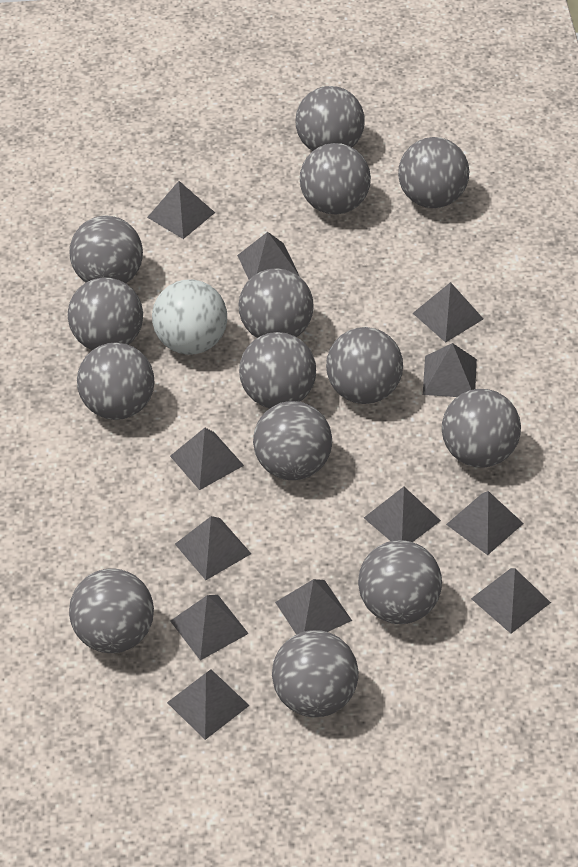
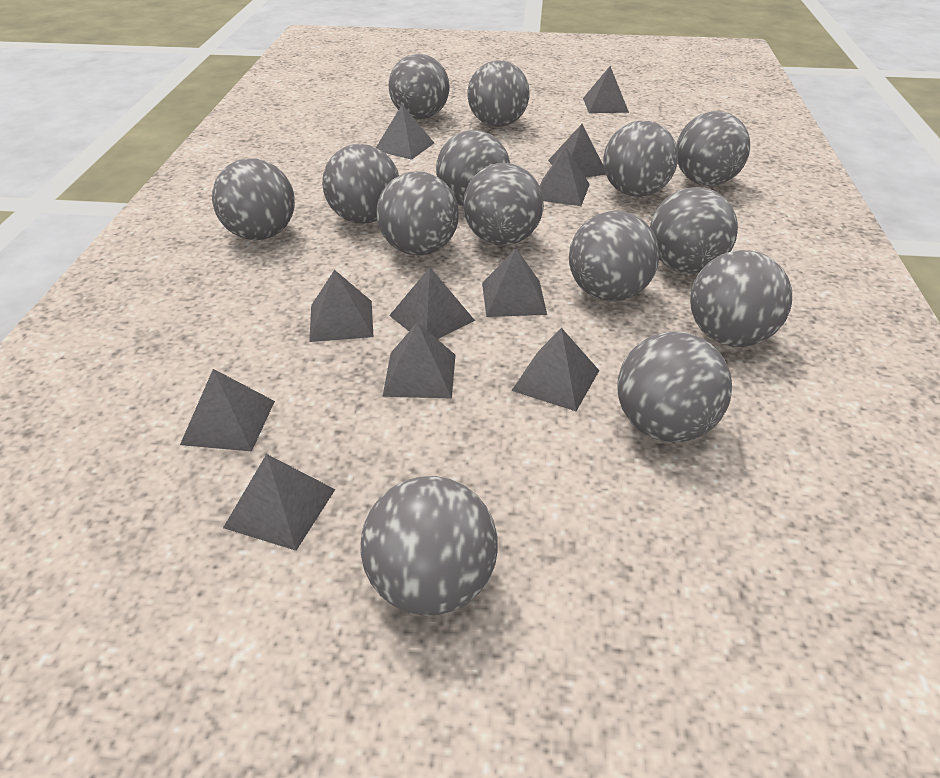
grey pyramid: 12 -> 11
white ball: 1 -> 0

